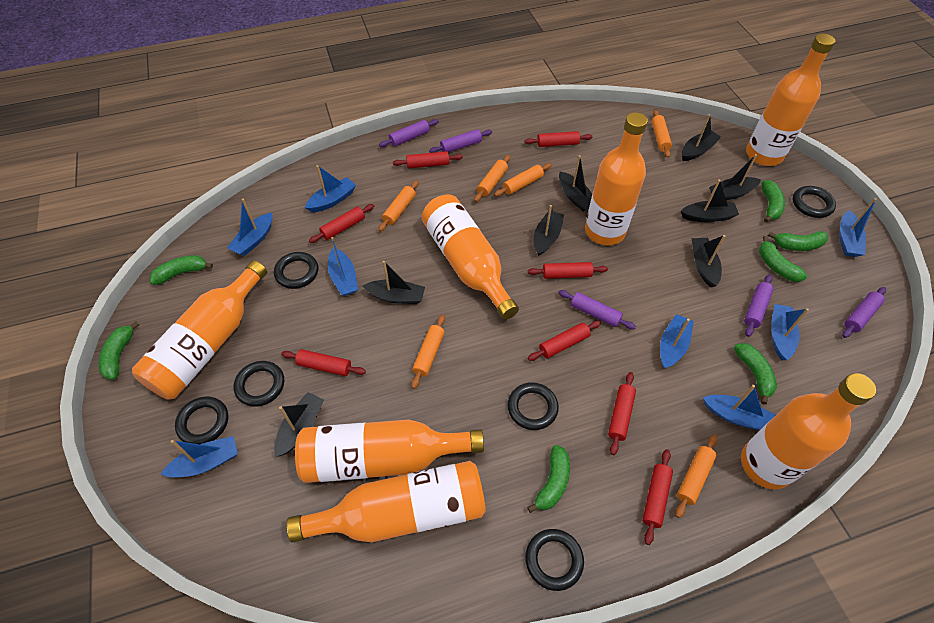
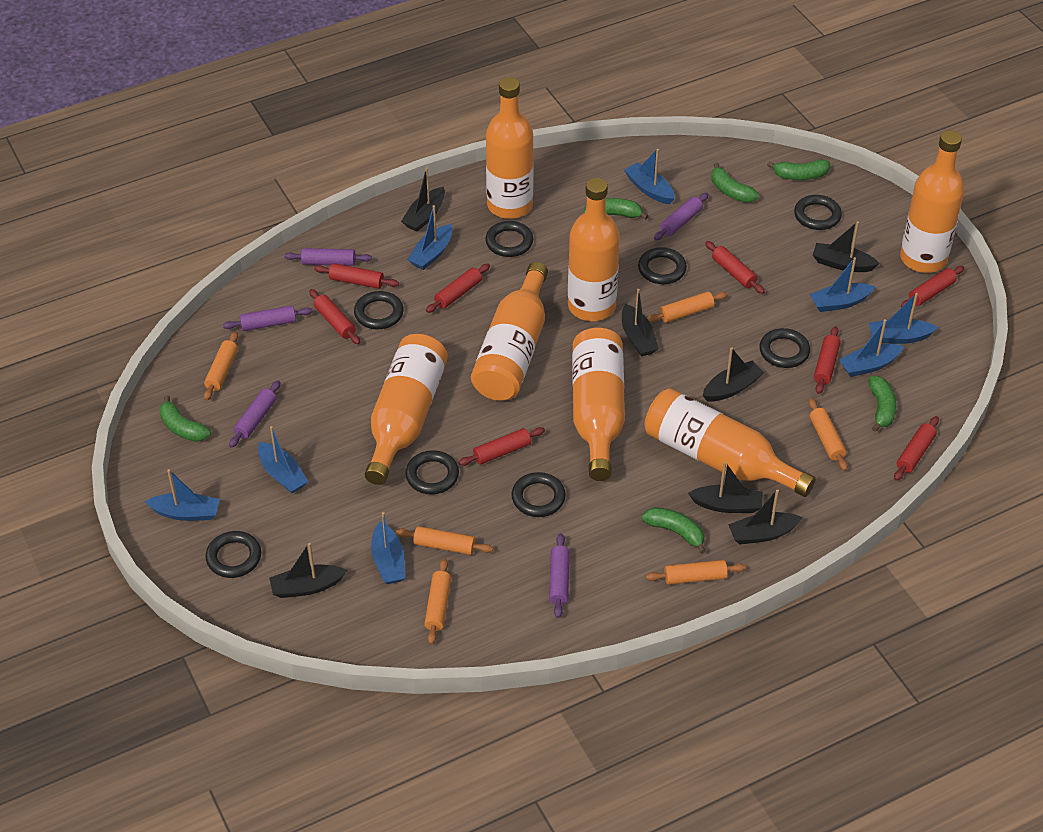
black boat: 8 -> 7
black ring: 6 -> 8
green banana: 7 -> 6

